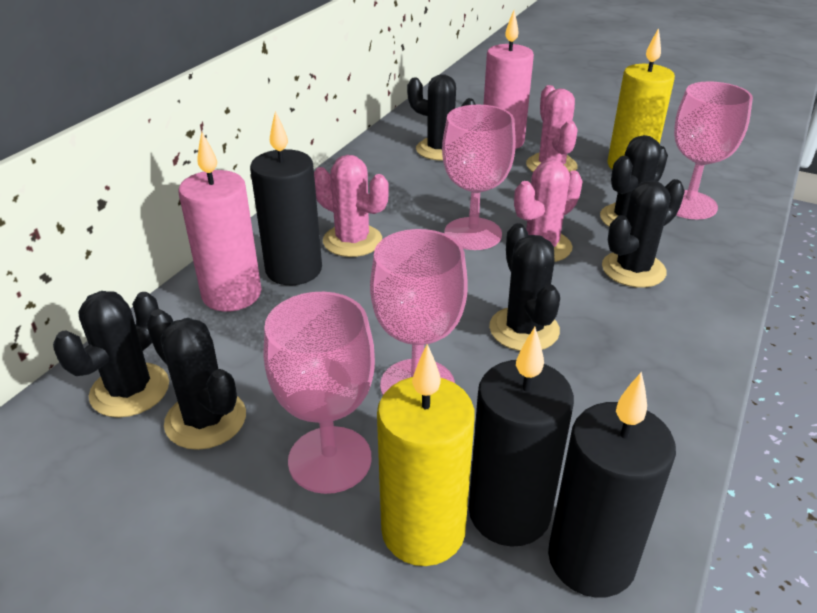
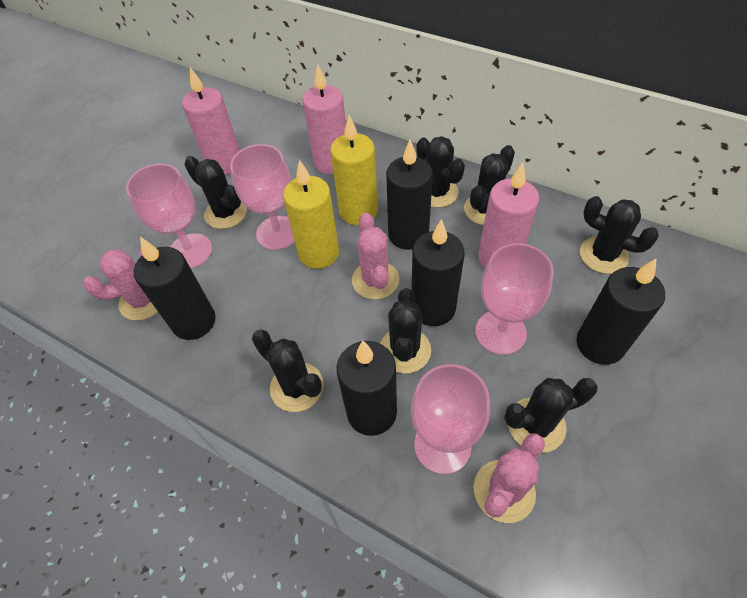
black cactus: 6 -> 7
black candle: 3 -> 5
pink candle: 2 -> 3

